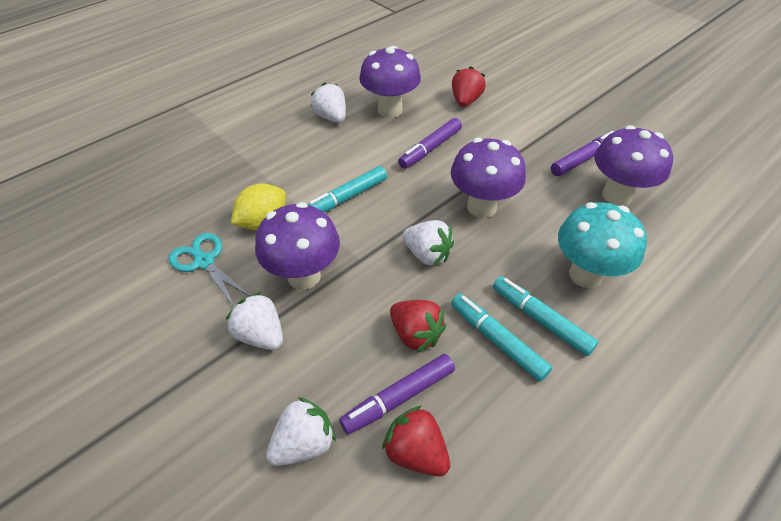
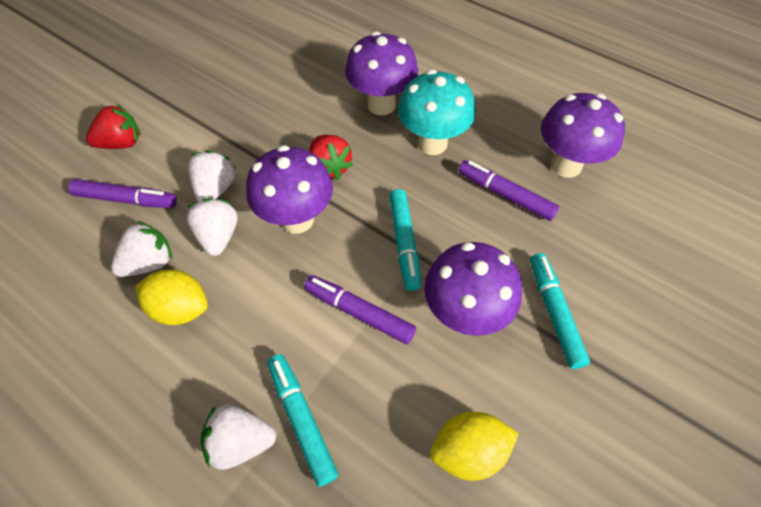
red strawberry: 3 -> 2
turquoise scissors: 1 -> 0
yellow lemon: 1 -> 2

